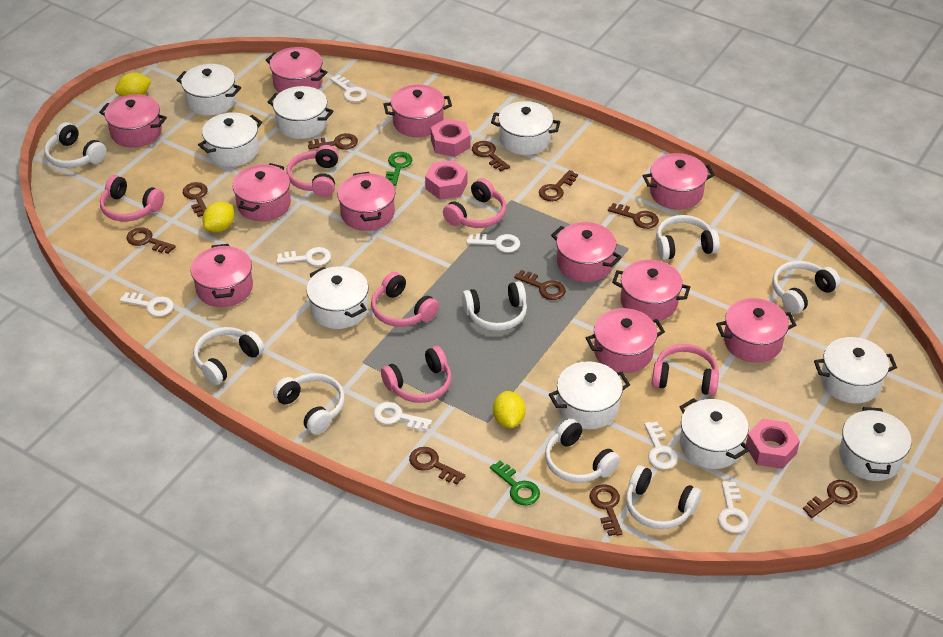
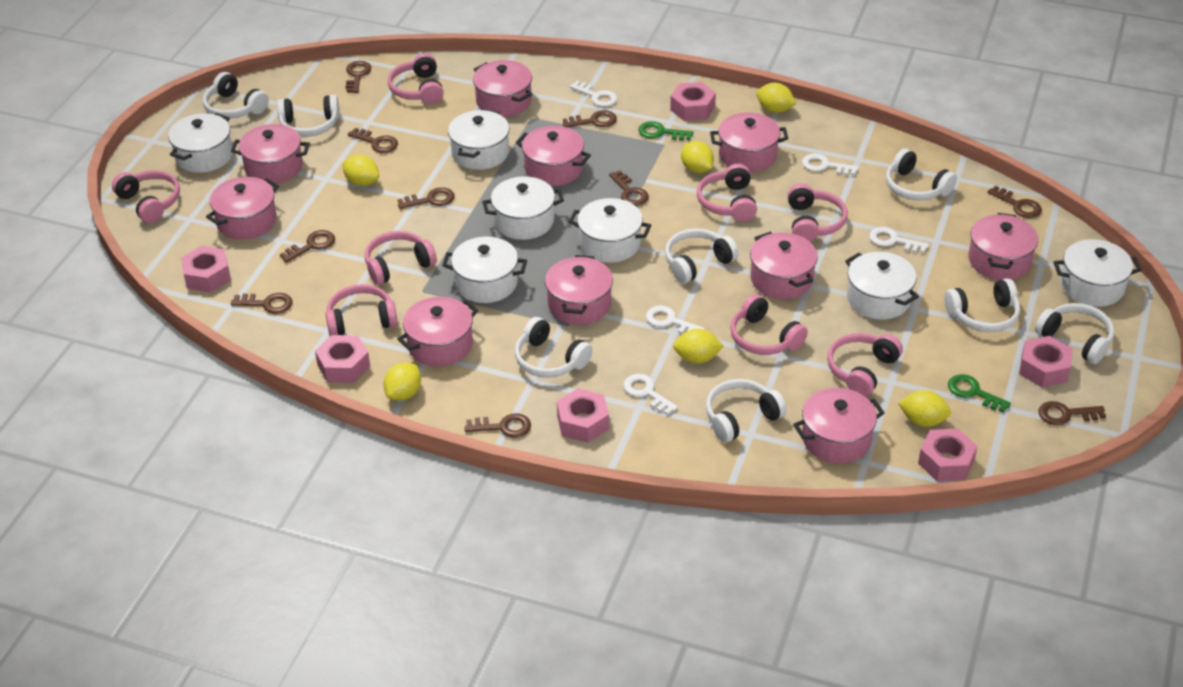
pink headphones: 6 -> 8
pink nut: 3 -> 6
pink pot: 11 -> 10
white key: 7 -> 5
white pot: 9 -> 7
yellow lemon: 3 -> 6

